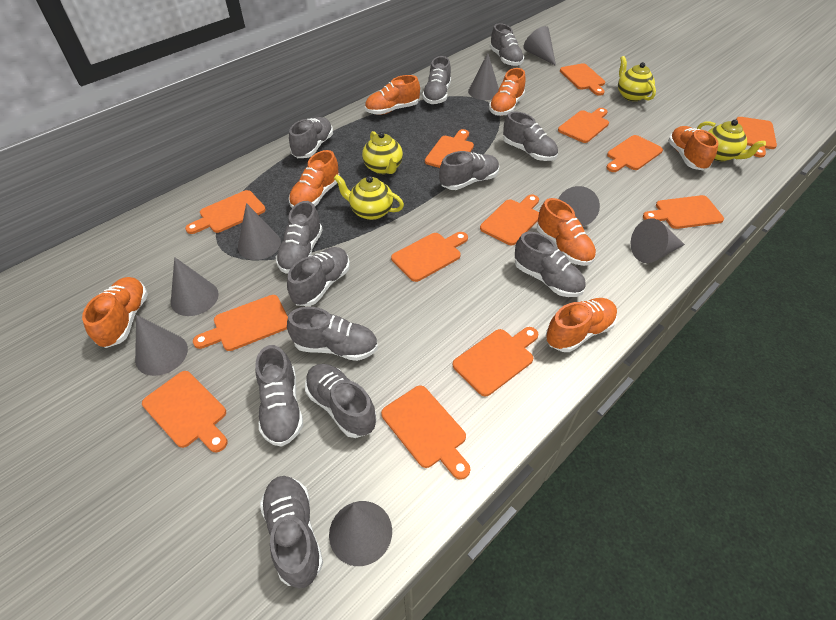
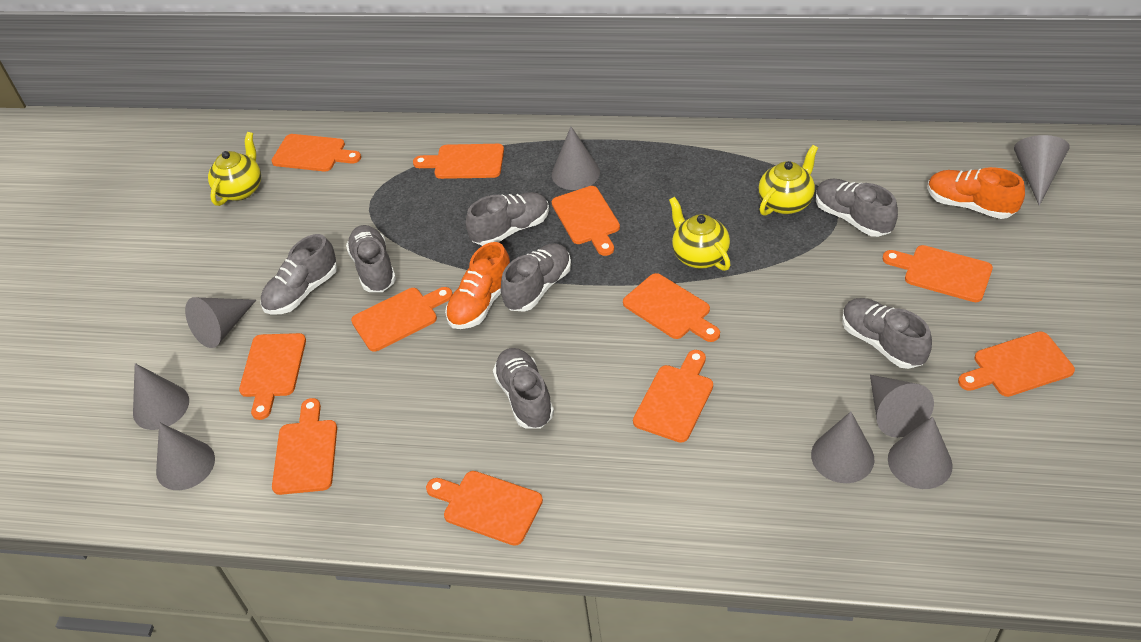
grey shoe: 12 -> 7
orange cutting board: 13 -> 11
orange shoe: 7 -> 2
yellow teapot: 4 -> 3

